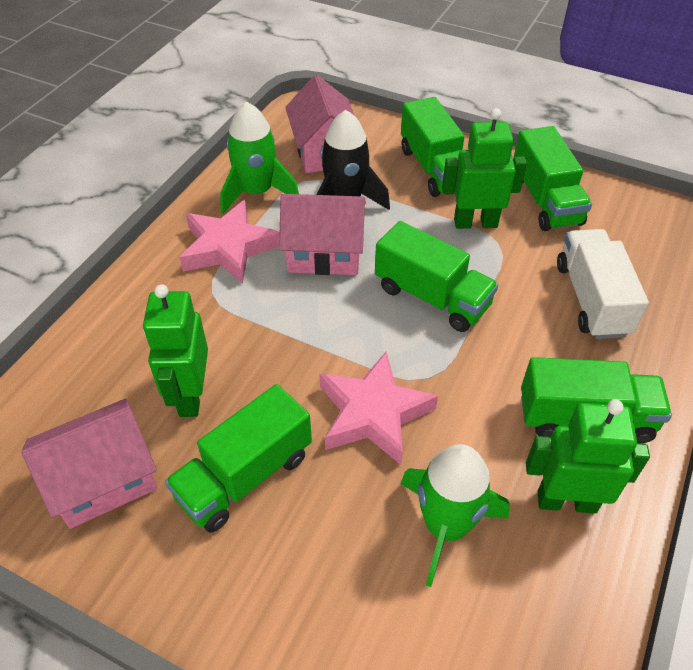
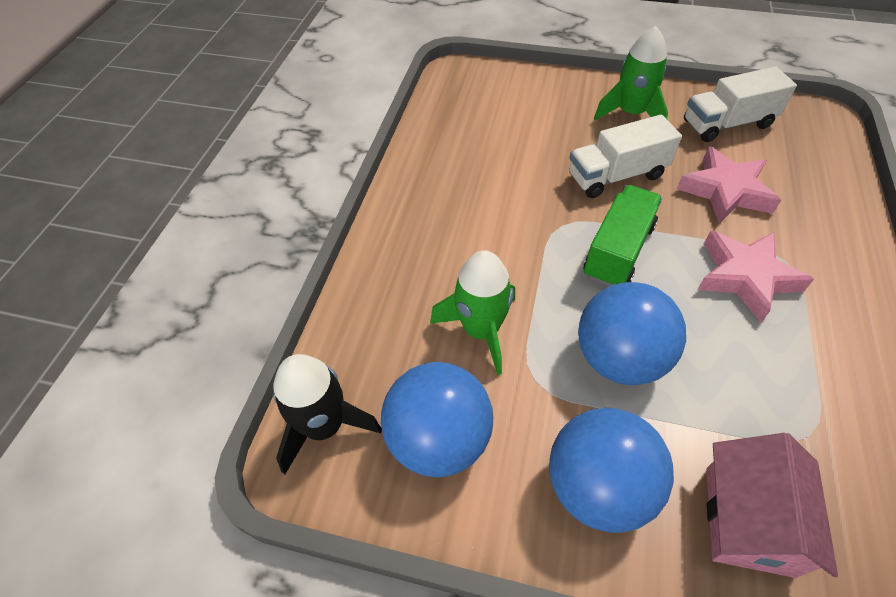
blue ball: 0 -> 3
green robot: 3 -> 0
green truck: 5 -> 1
pink house: 3 -> 1
white truck: 1 -> 2

